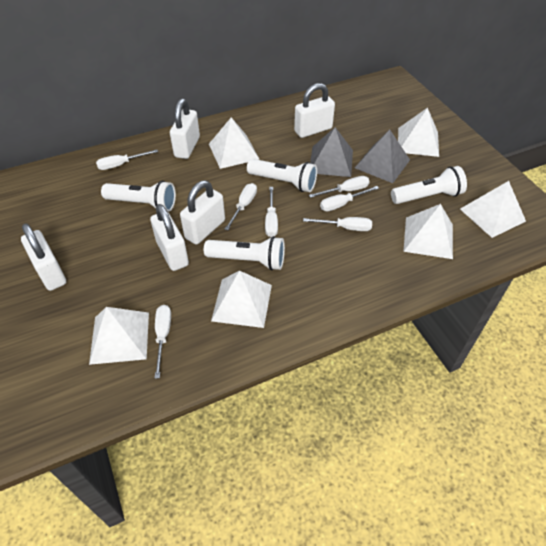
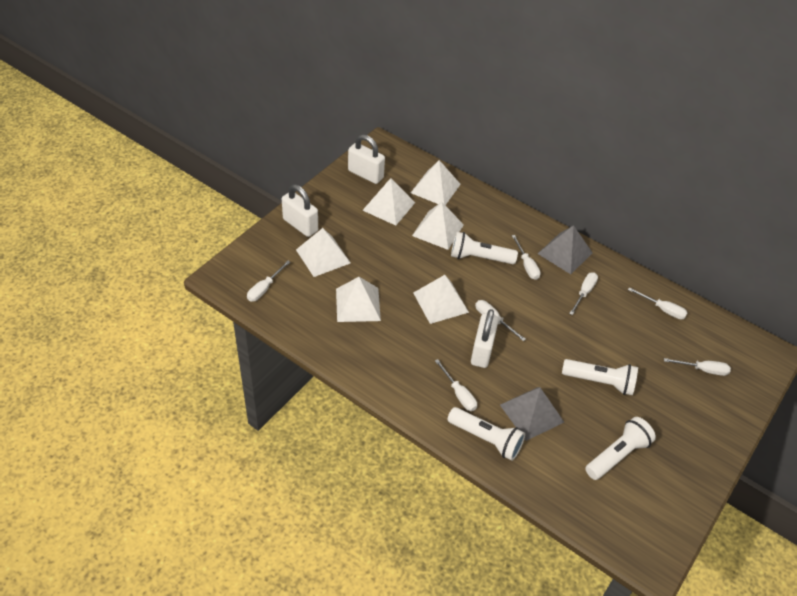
white padlock: 5 -> 3

